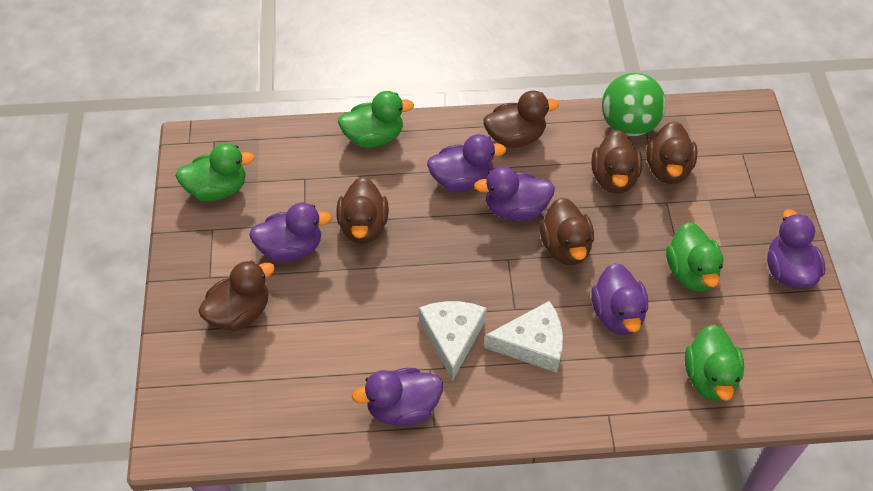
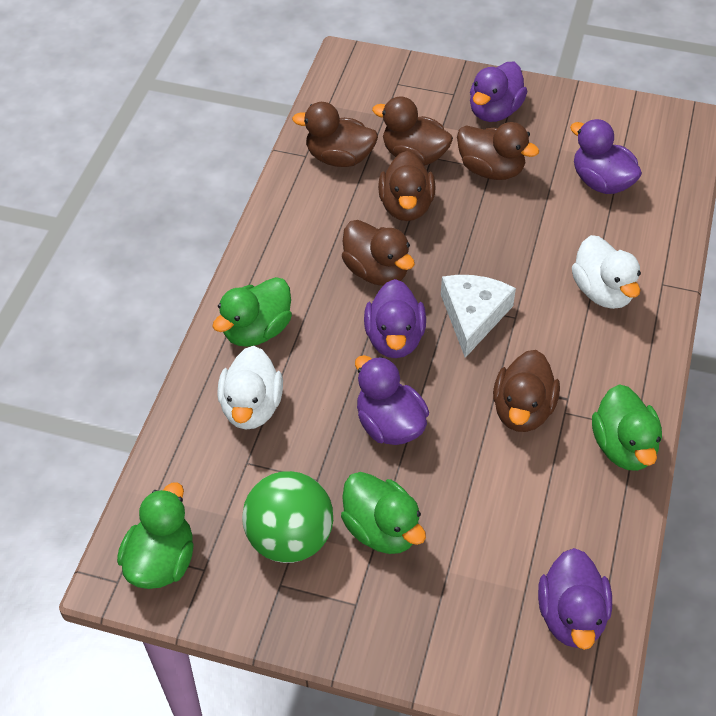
purple duck: 6 -> 5
white cheese: 2 -> 1
white duck: 0 -> 2

